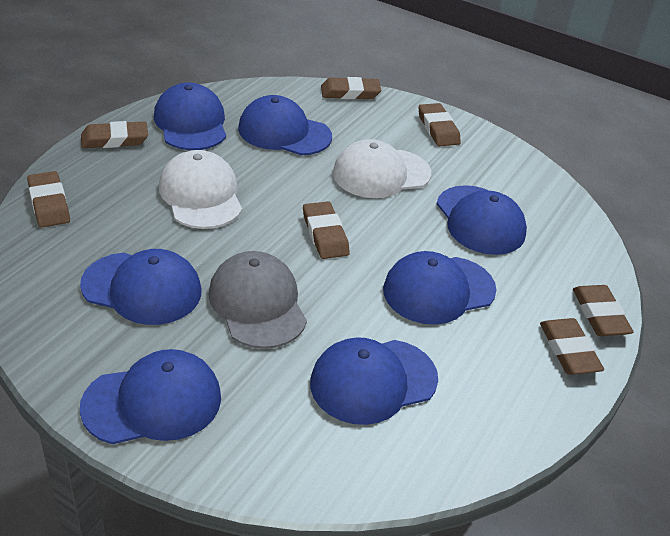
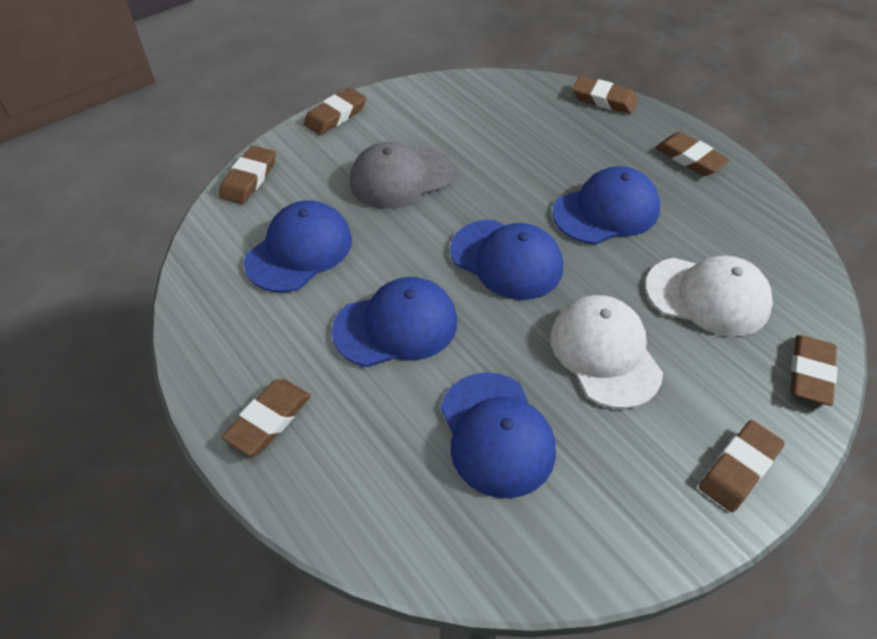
blue cap: 7 -> 5

